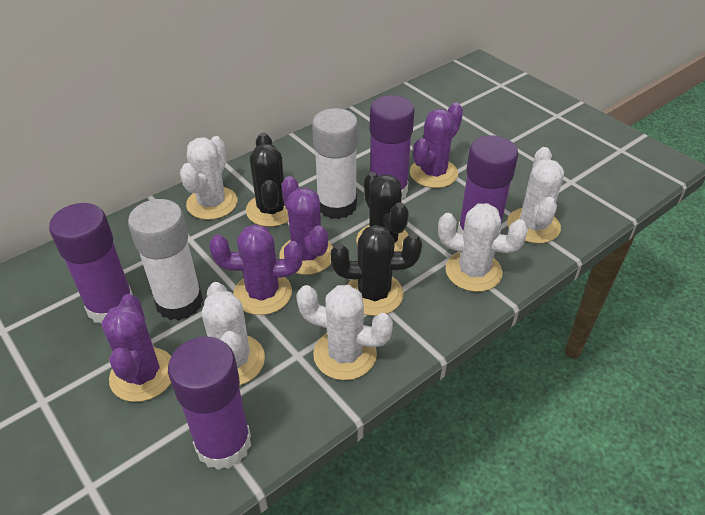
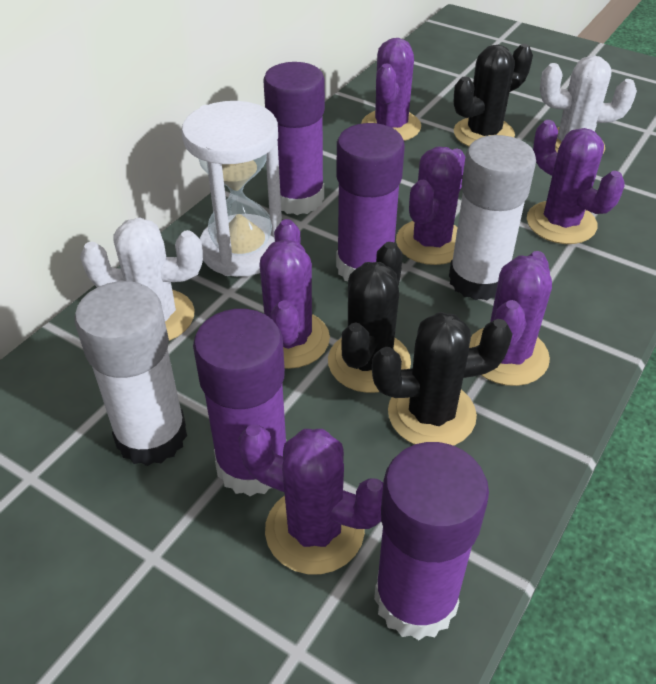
purple cactus: 4 -> 6
white cactus: 5 -> 2
white hourglass: 0 -> 1

